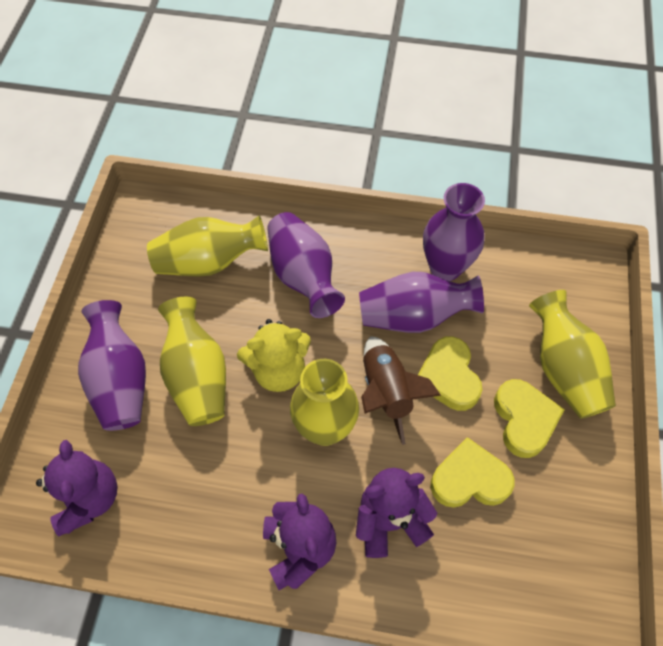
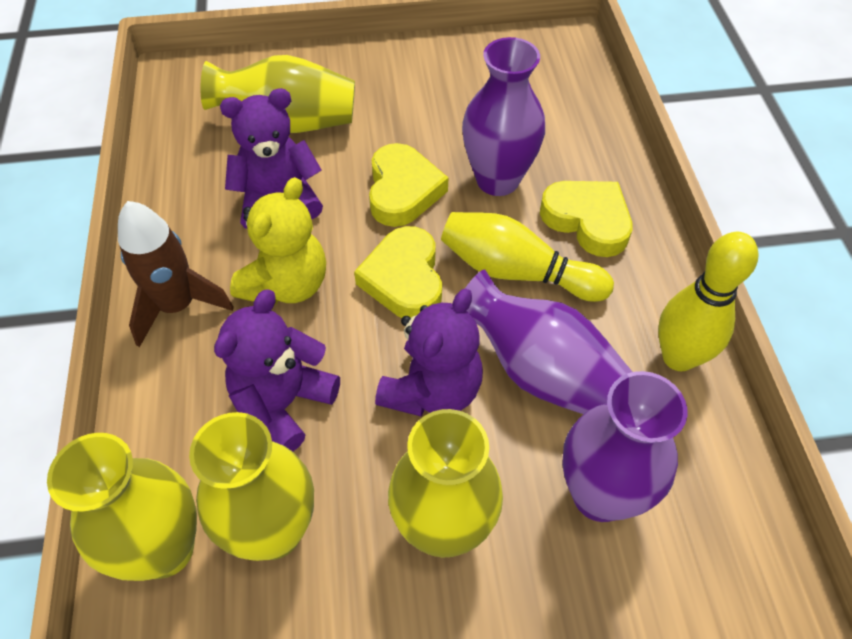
purple vase: 4 -> 3
yellow bowling pin: 0 -> 2

